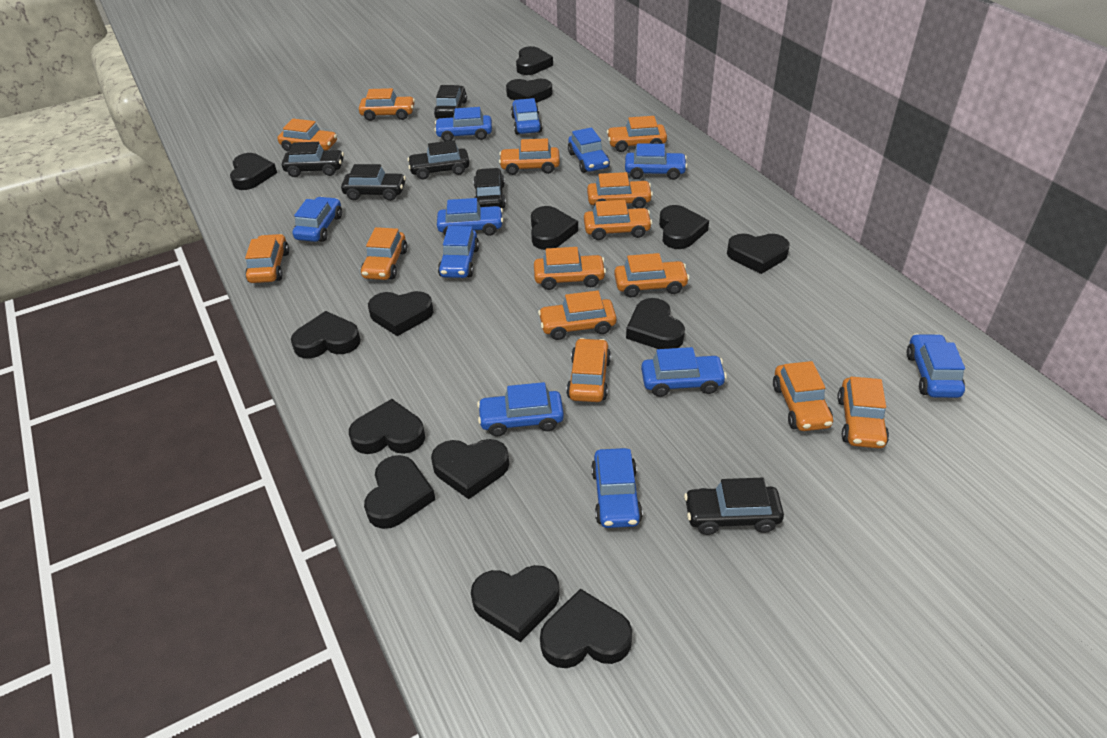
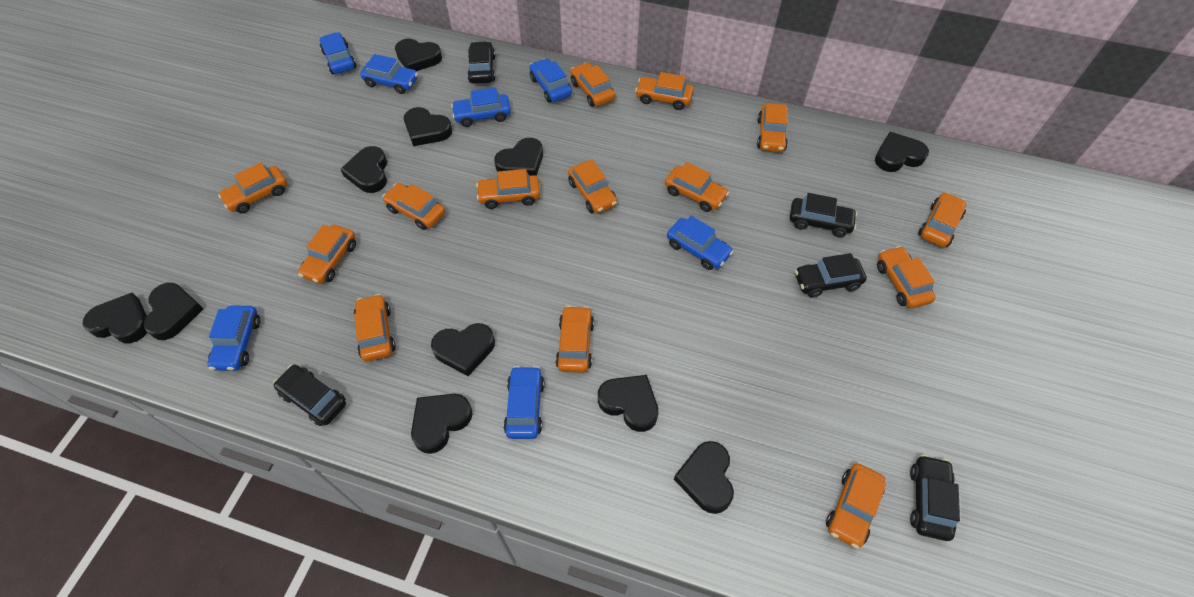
black car: 6 -> 5
black heart: 14 -> 11
blue car: 11 -> 7

